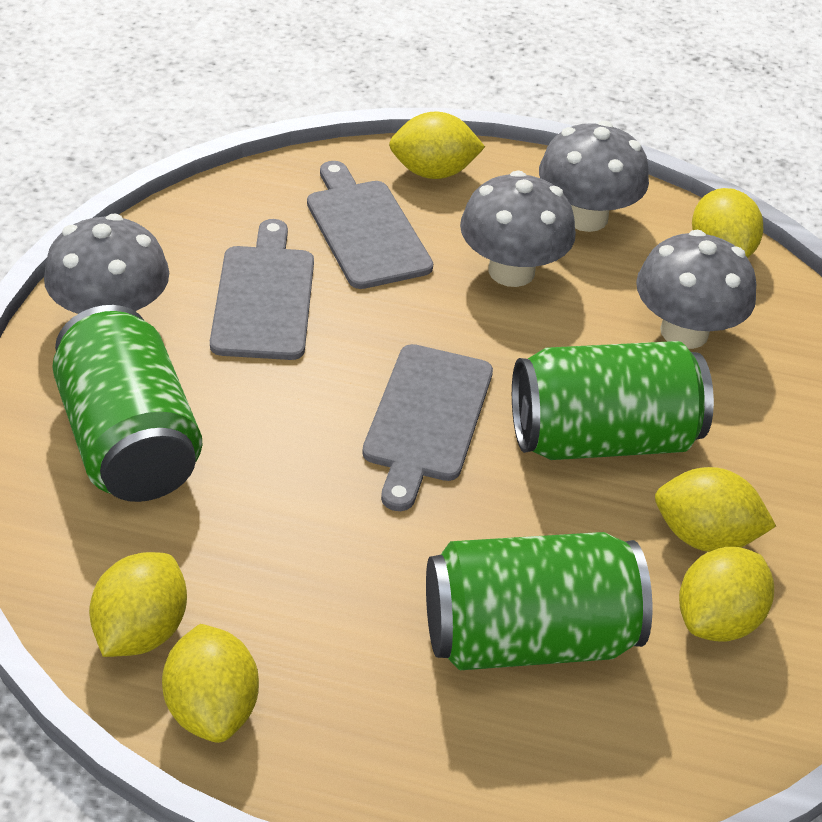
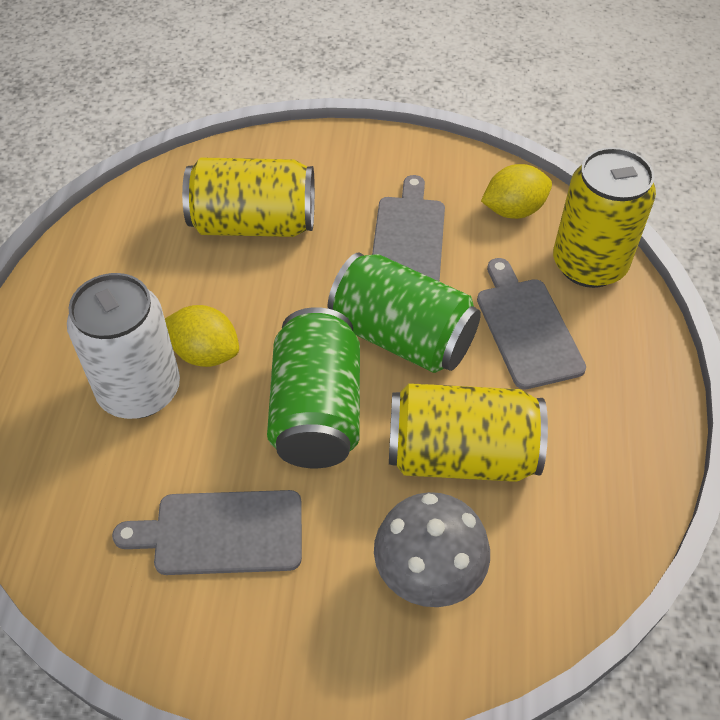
green can: 3 -> 2
grey mushroom: 4 -> 1
white can: 0 -> 1
yellow can: 0 -> 3
yellow lemon: 6 -> 2

